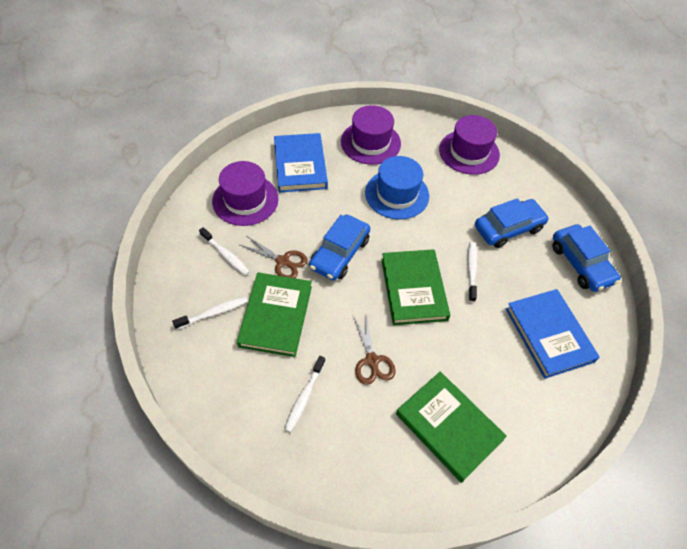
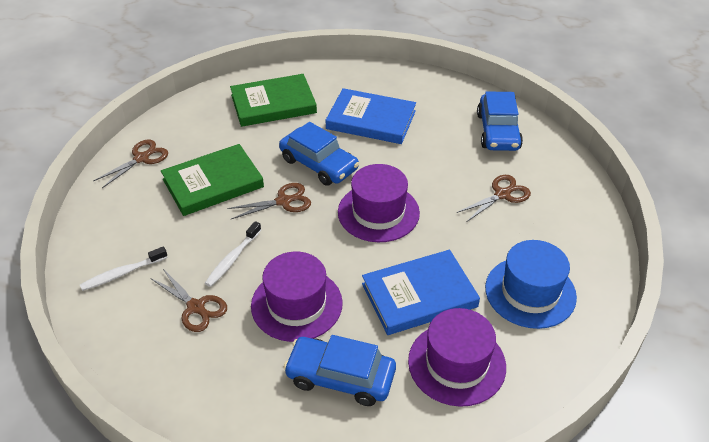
brown scissors: 2 -> 4
green book: 3 -> 2
white toothbrush: 4 -> 2

